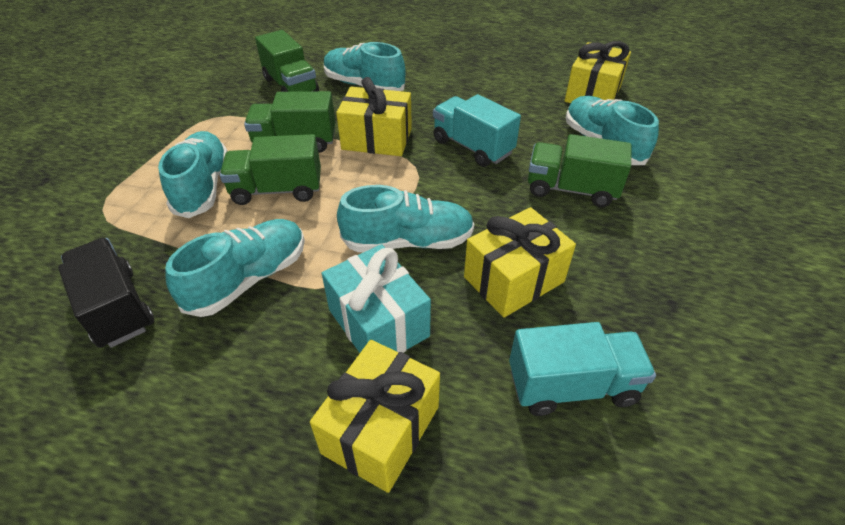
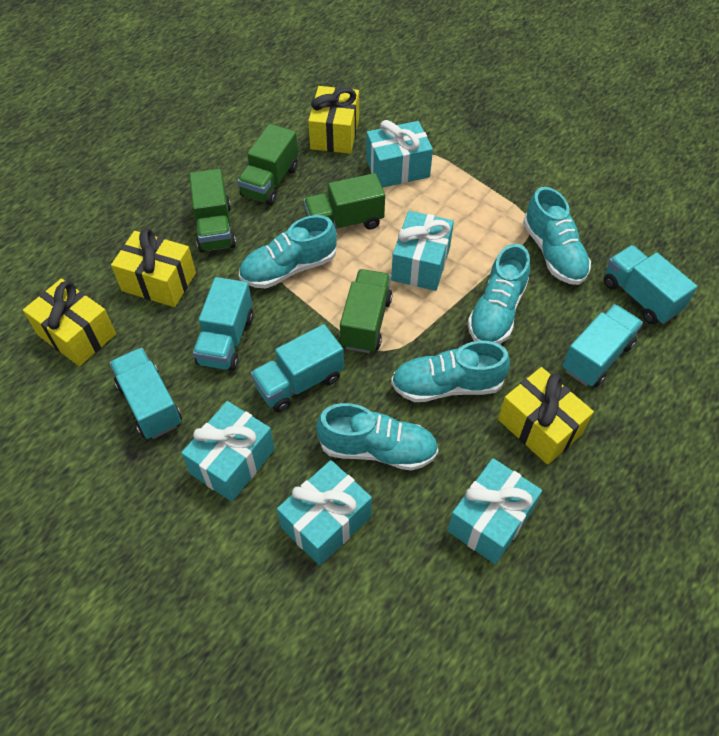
black truck: 1 -> 0
turquoise gift: 1 -> 5
turquoise truck: 2 -> 5

